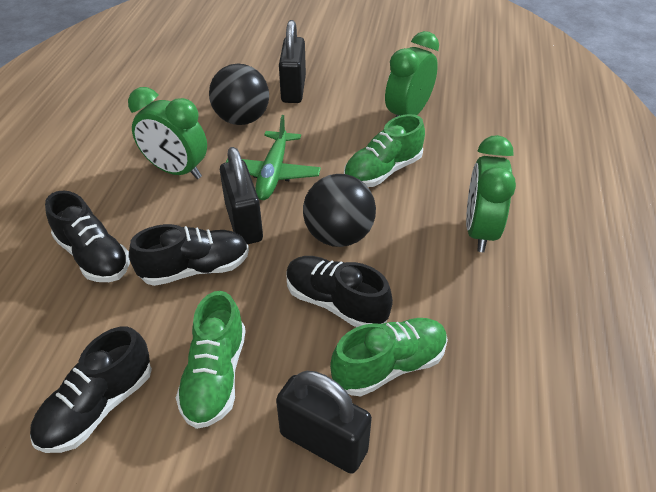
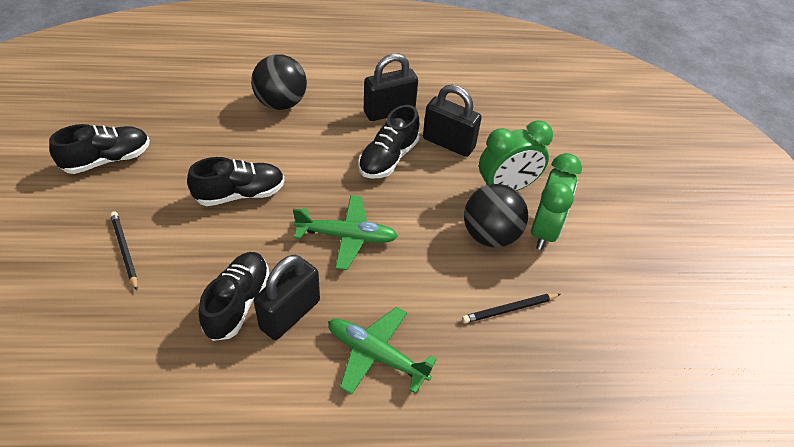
black pencil: 0 -> 2
green clock: 3 -> 2
green plane: 1 -> 2
green shoe: 3 -> 0

